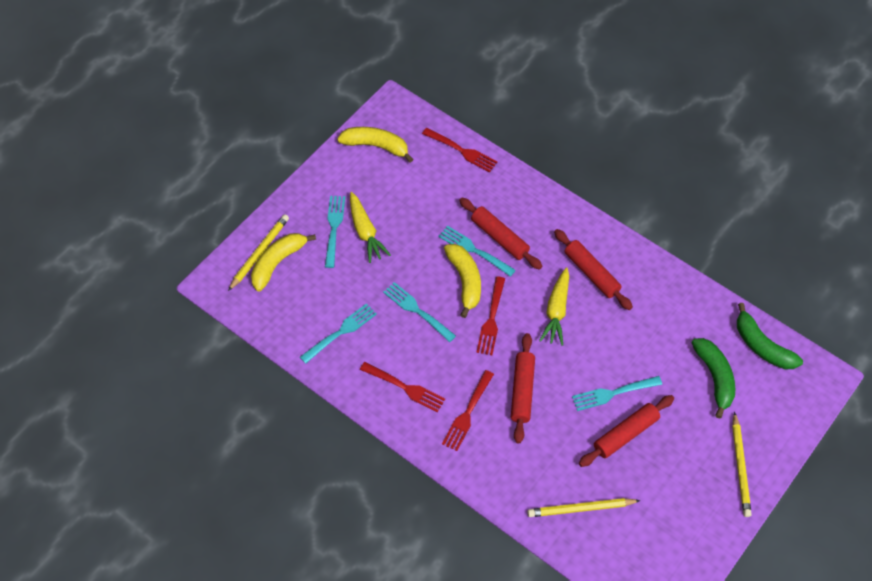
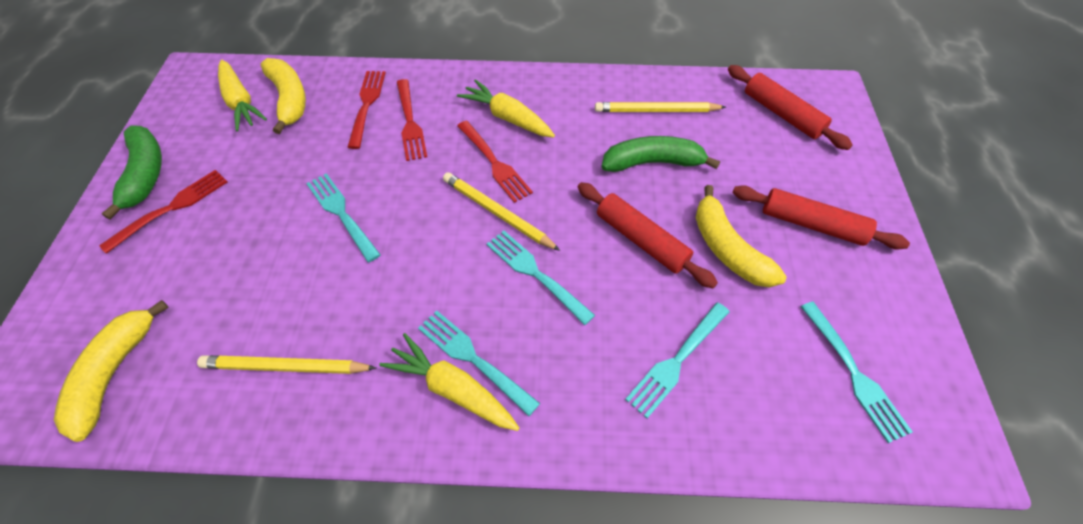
red rolling pin: 4 -> 3
yellow carrot: 2 -> 3

